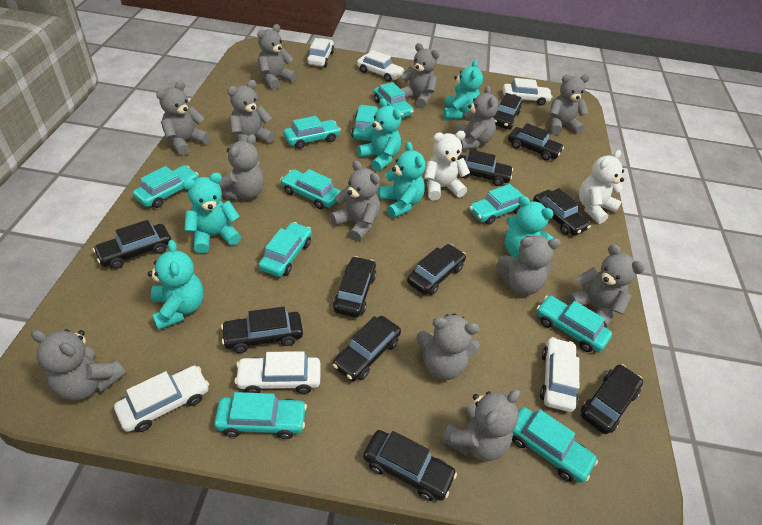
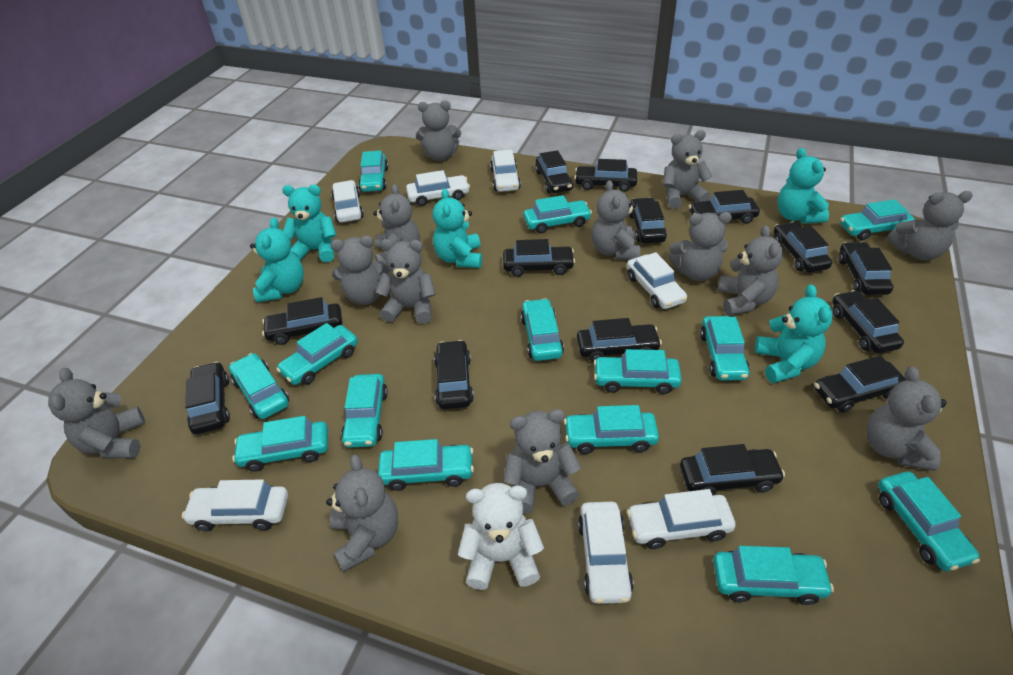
black car: 11 -> 14
turquoise car: 10 -> 14
turquoise teddy bear: 6 -> 5
white car: 6 -> 7
white teddy bear: 2 -> 1

